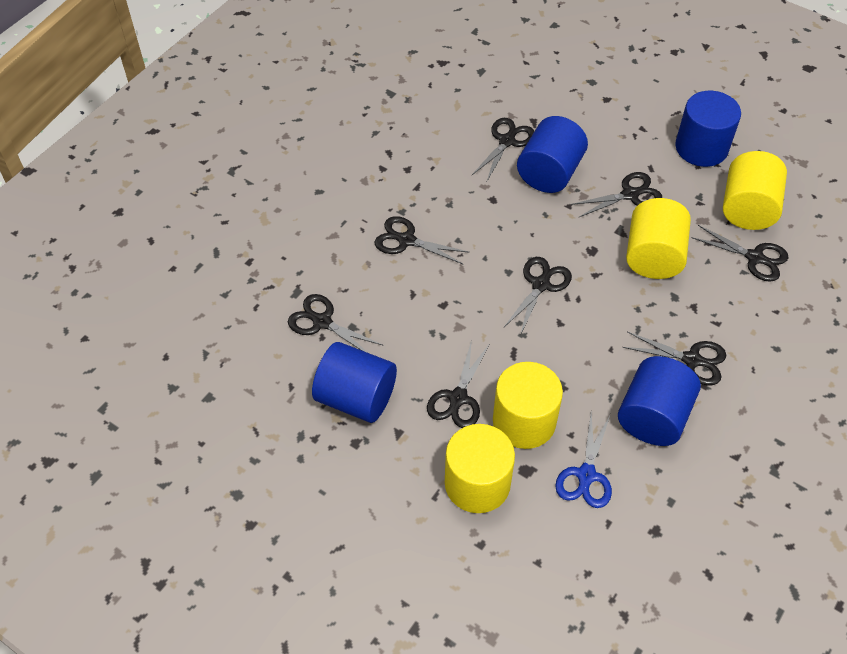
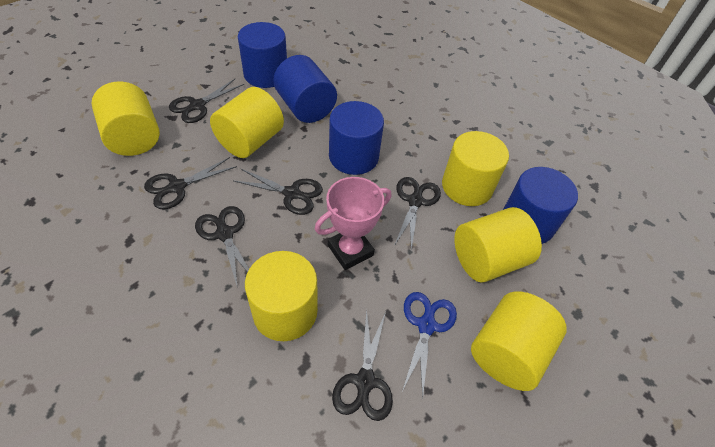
black scissors: 8 -> 6
pink trophy: 0 -> 1
yellow cylinder: 4 -> 6

